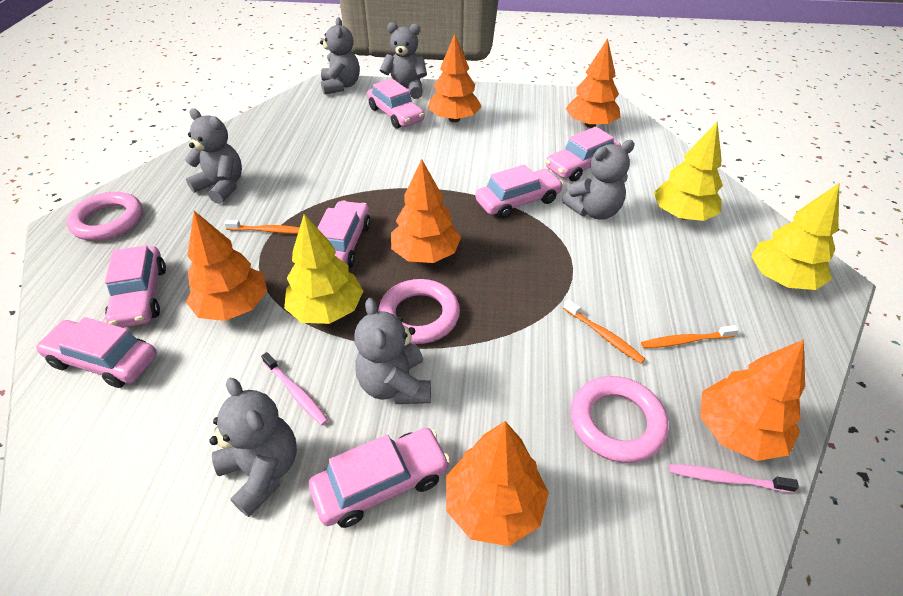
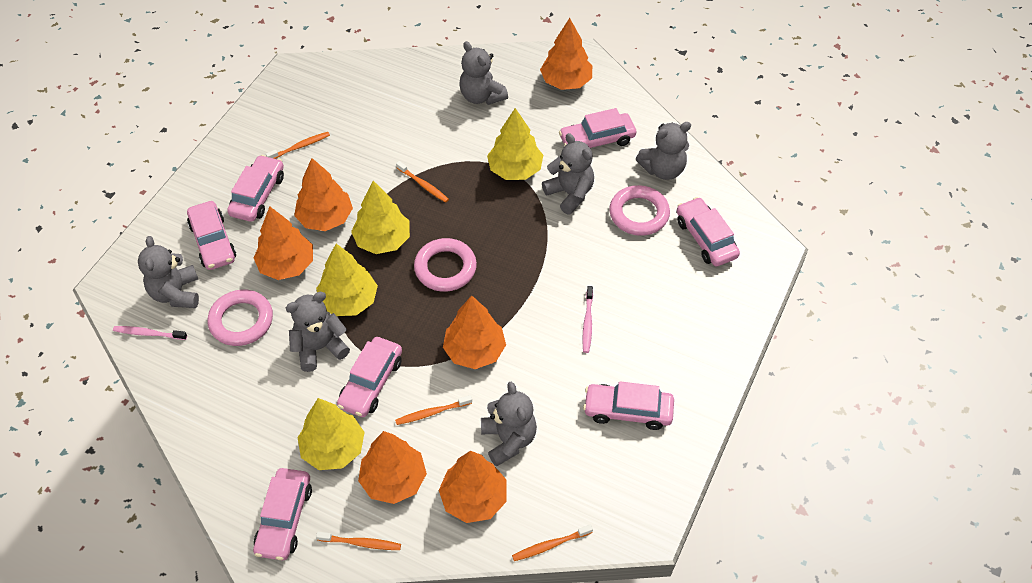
orange toothbrush: 3 -> 5
yellow tree: 3 -> 4

